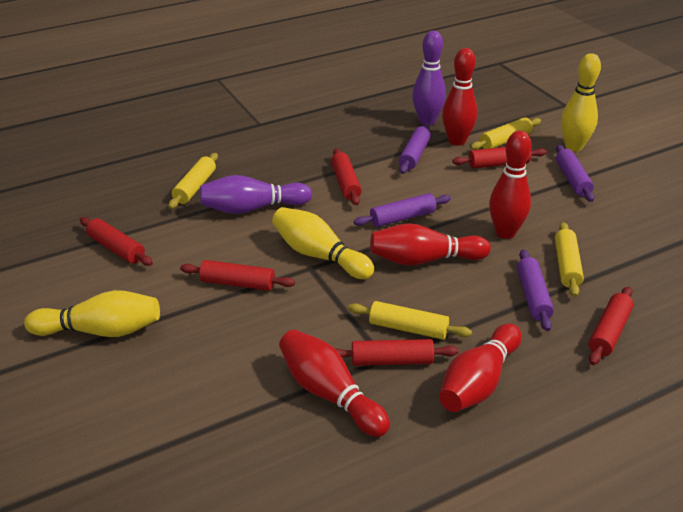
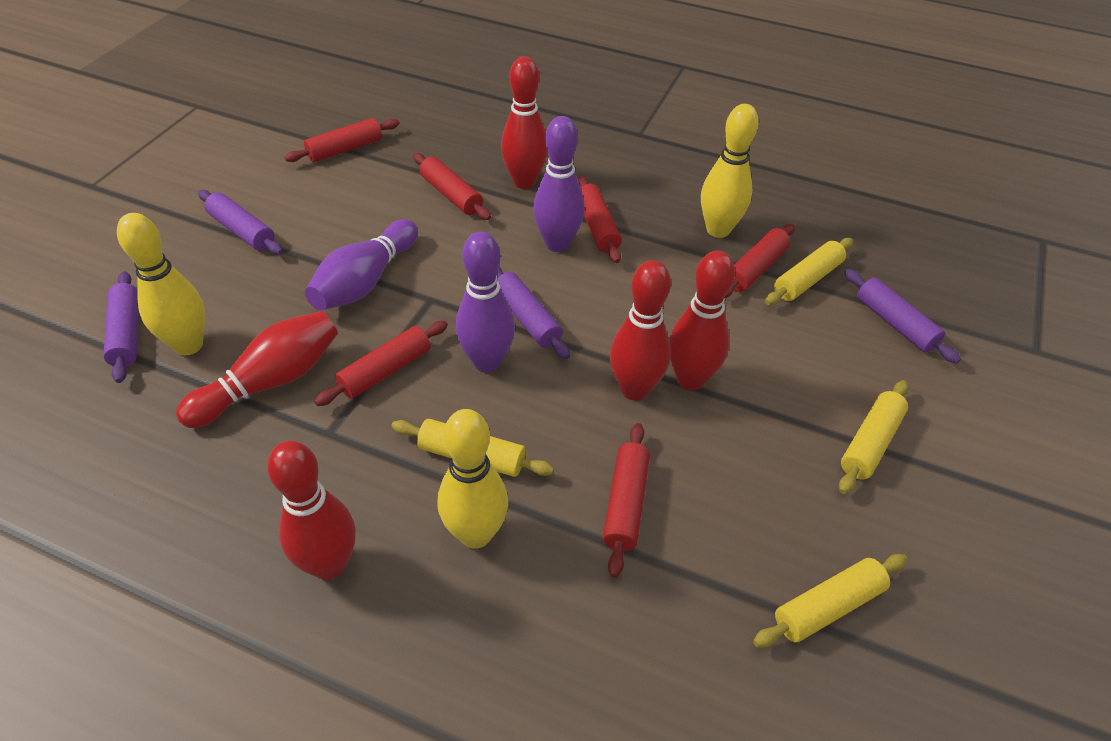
purple bowling pin: 2 -> 3

